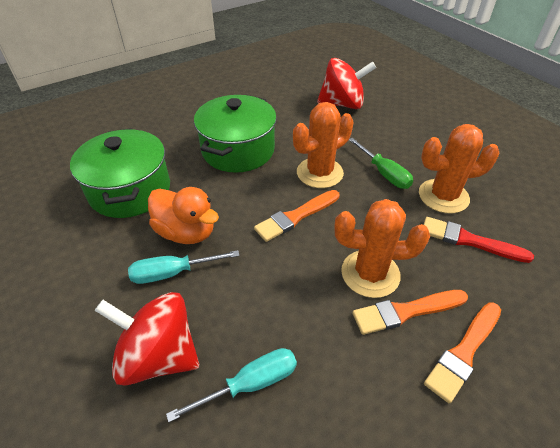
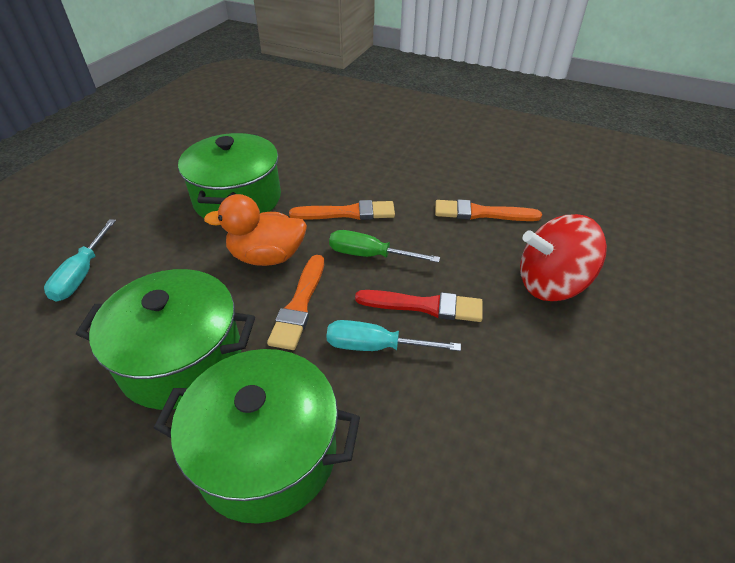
green pot: 2 -> 3
orange cactus: 3 -> 0
red spinning top: 2 -> 1

